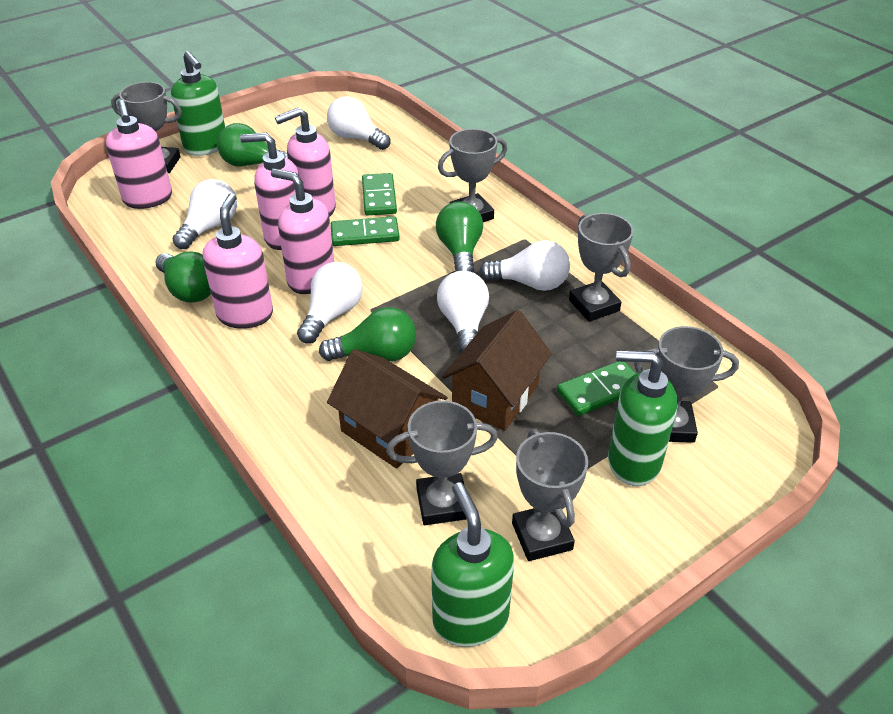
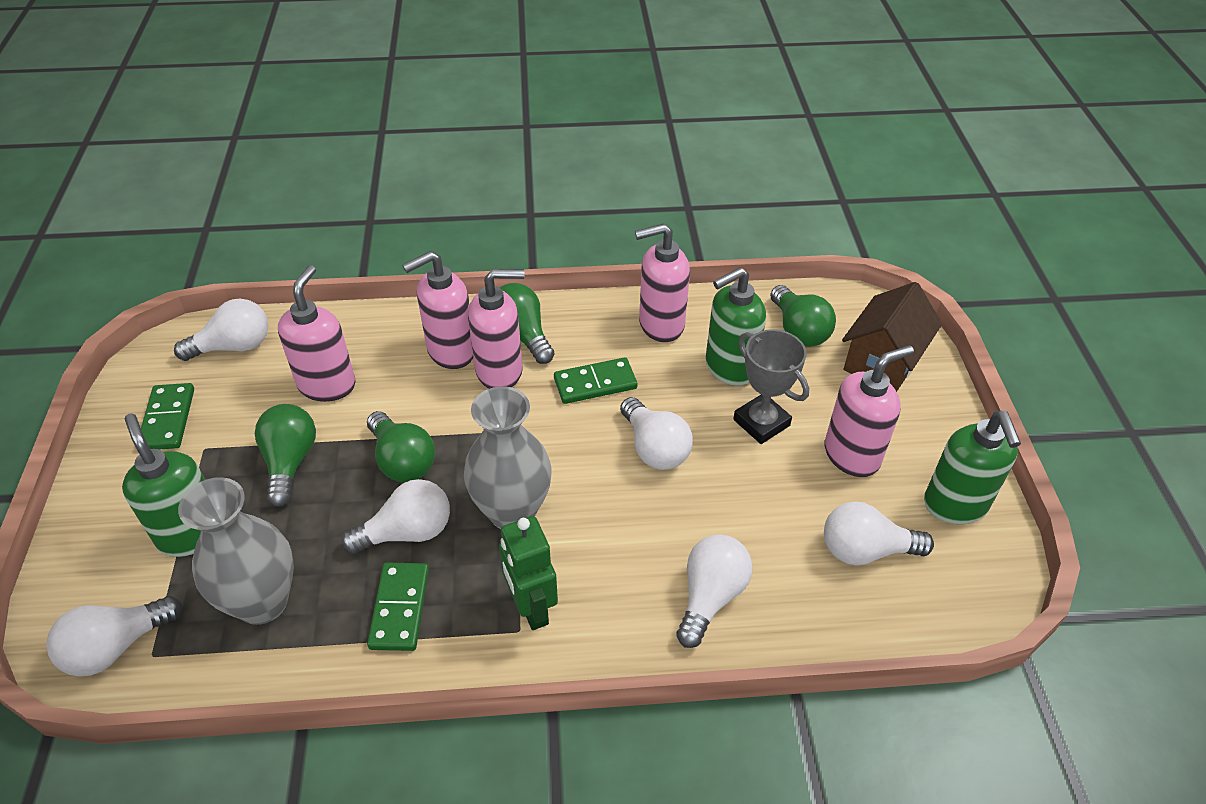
brown house: 2 -> 1
green robot: 0 -> 1
grey trophy: 6 -> 1
grey vase: 0 -> 2
white light bulb: 5 -> 6

